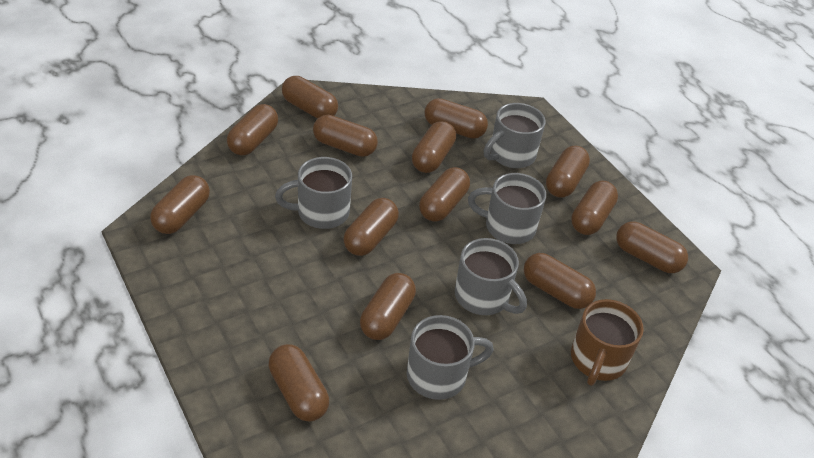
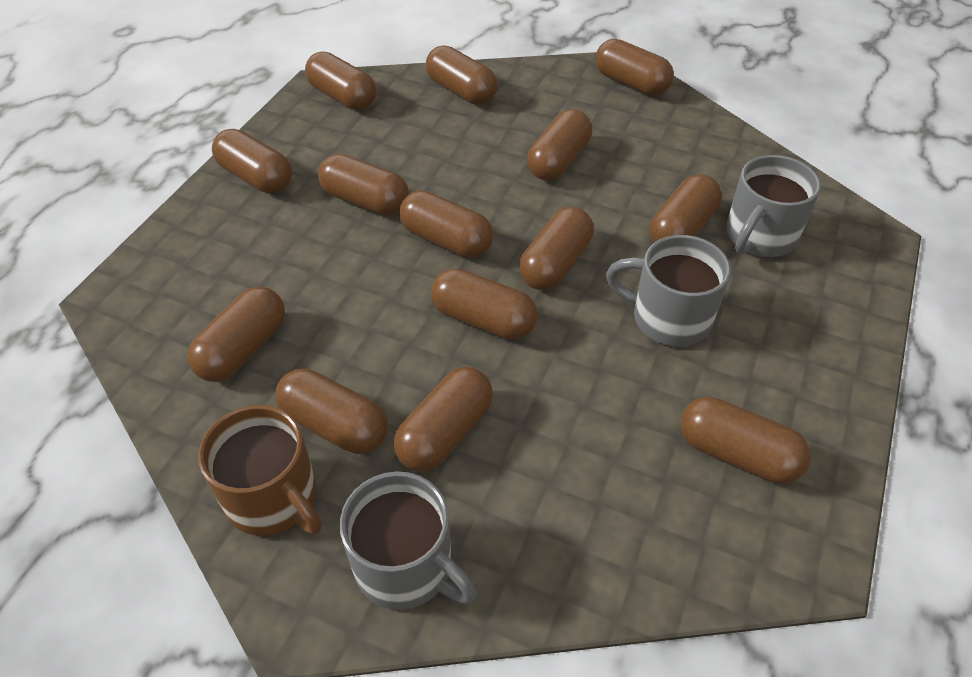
grey mug: 5 -> 3

